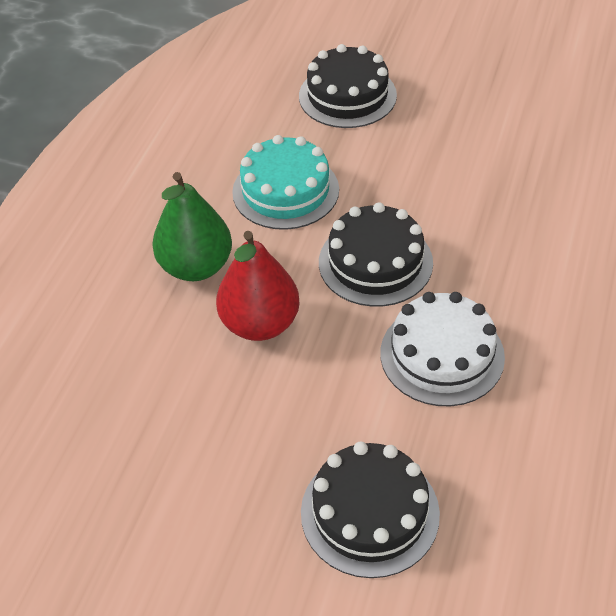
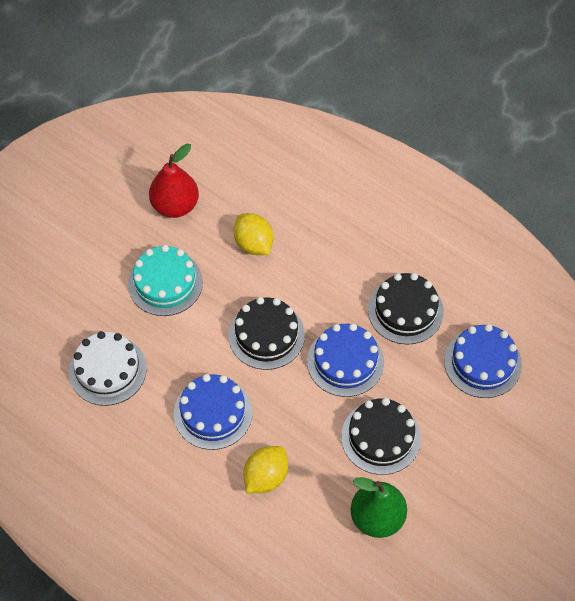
blue cake: 0 -> 3
yellow lemon: 0 -> 2

